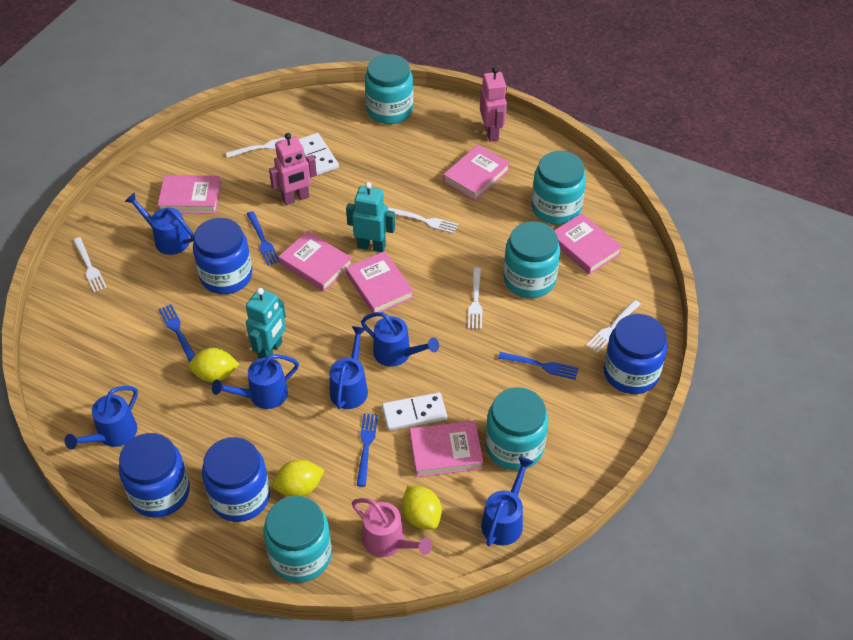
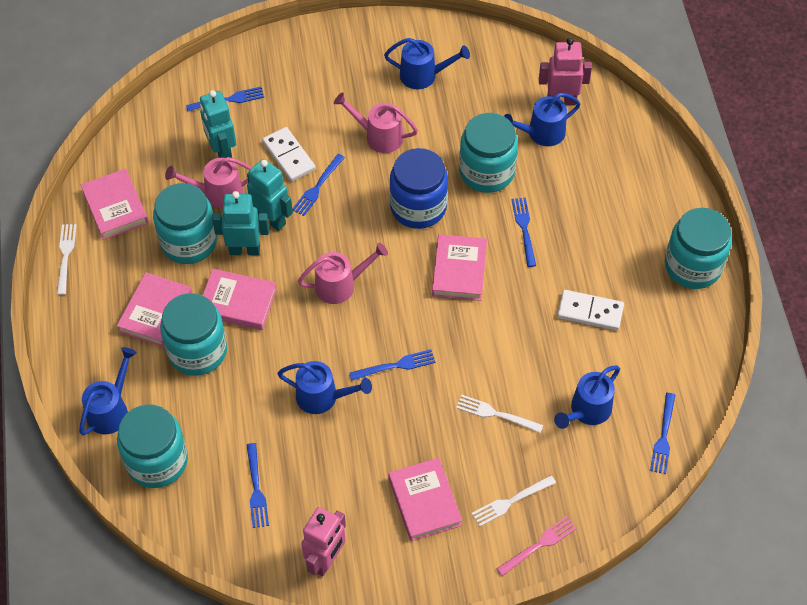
blue fork: 4 -> 6
blue jar: 4 -> 1
blue watering can: 6 -> 5
pink book: 6 -> 5
pink fork: 0 -> 1
pink watering can: 1 -> 3
turquoise robot: 2 -> 3
white fork: 5 -> 3
yellow lemon: 3 -> 0

